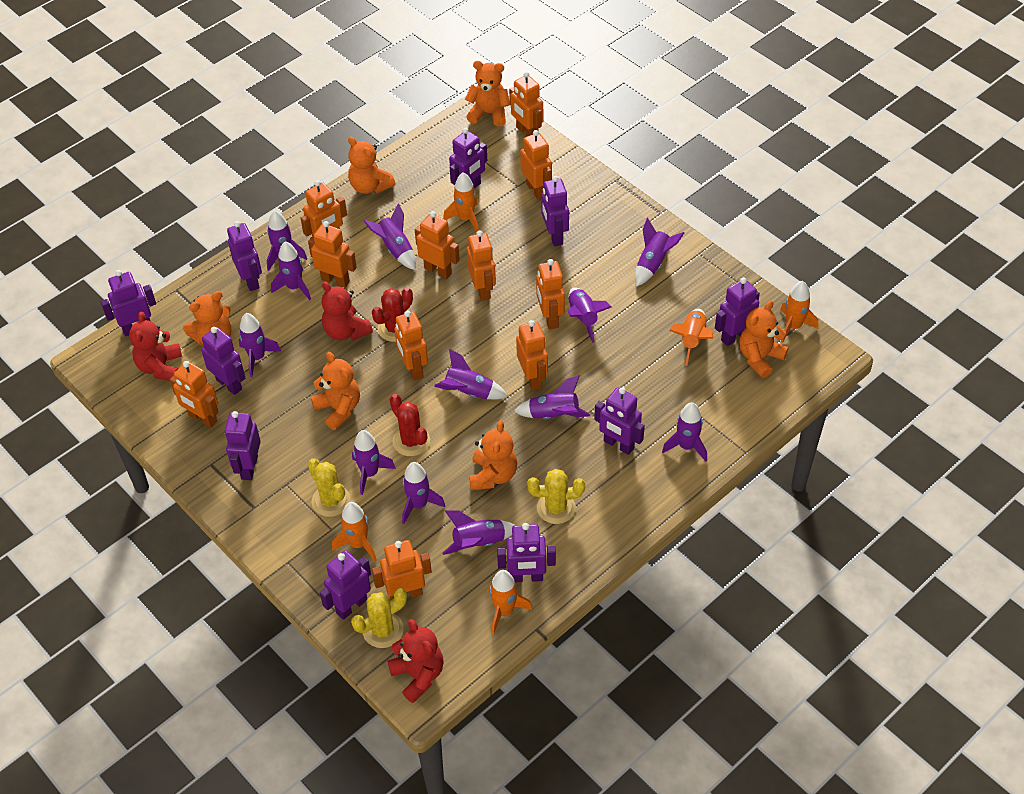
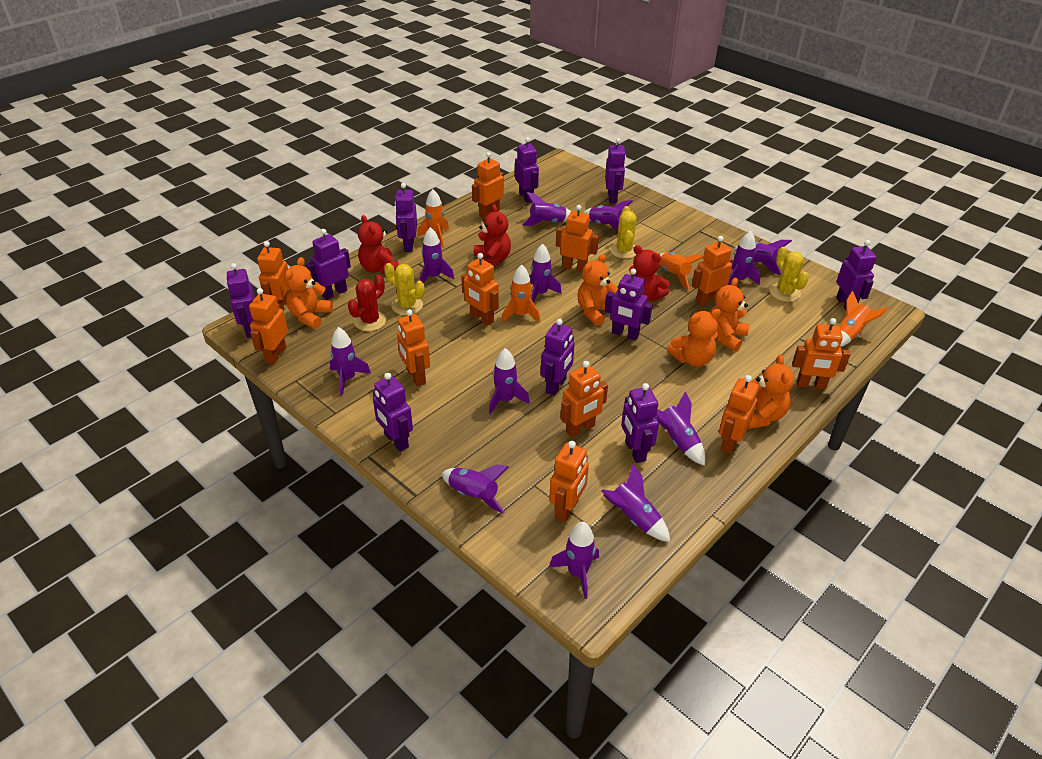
orange rocket: 5 -> 4
orange teddy bear: 6 -> 5
red cactus: 2 -> 1

